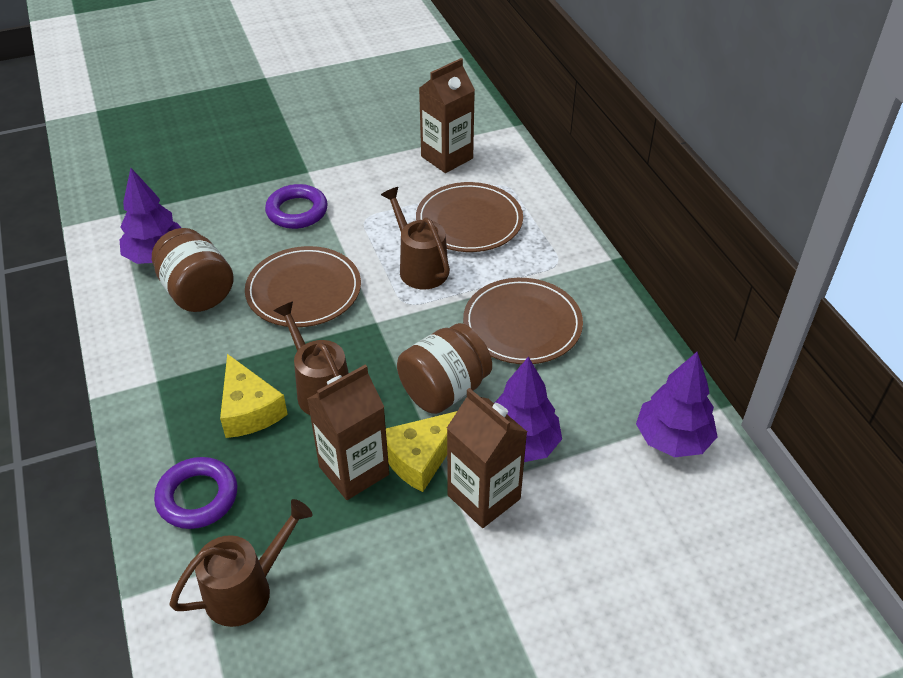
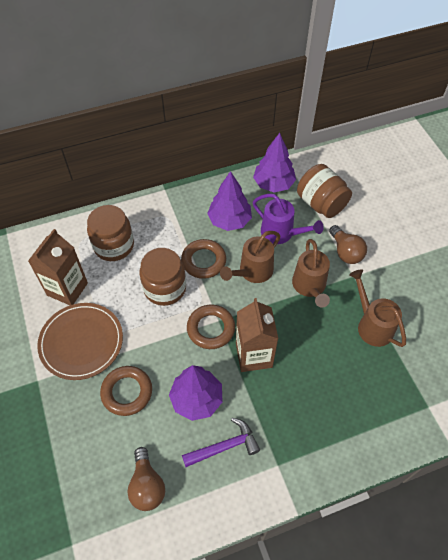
brown carton: 3 -> 2
brown jar: 2 -> 3
brown light bulb: 0 -> 2
brown plate: 3 -> 1
brown ring: 0 -> 3
purple hammer: 0 -> 1
purple ring: 2 -> 0
purple watering can: 0 -> 1
yellow cheese: 2 -> 0

